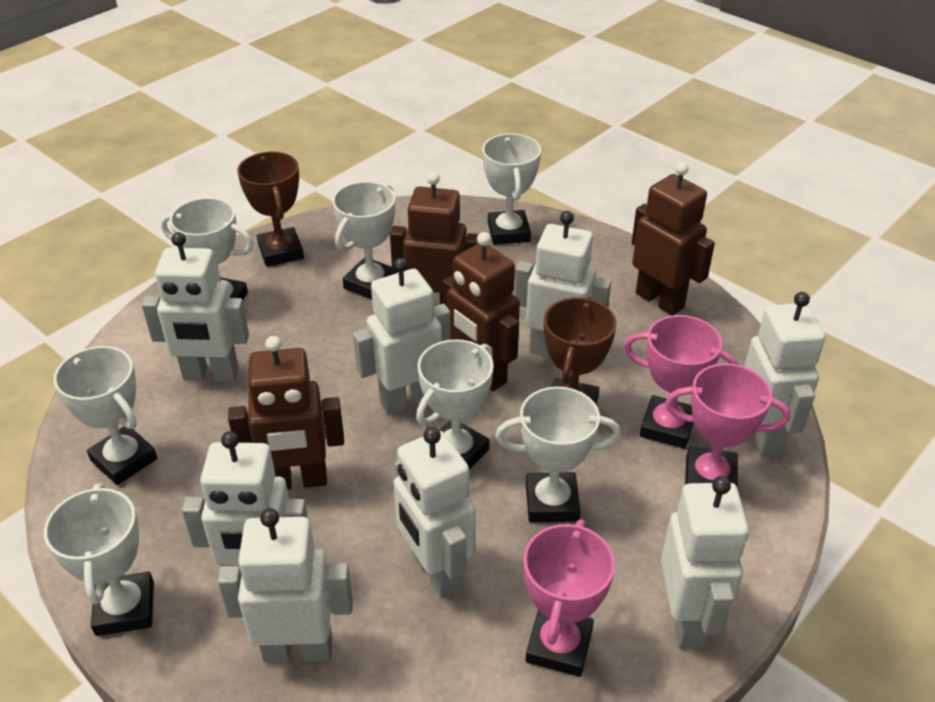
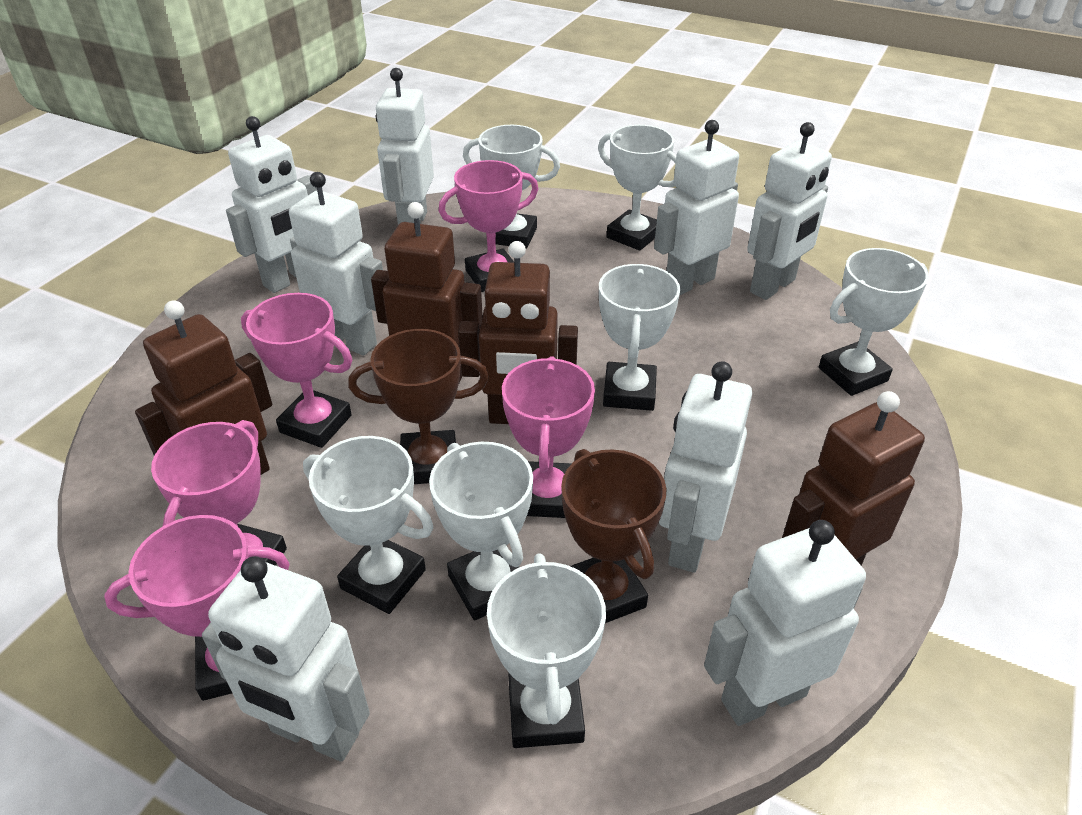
pink trophy: 3 -> 5

